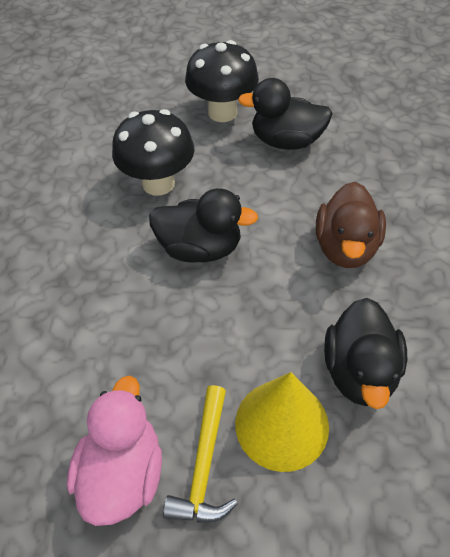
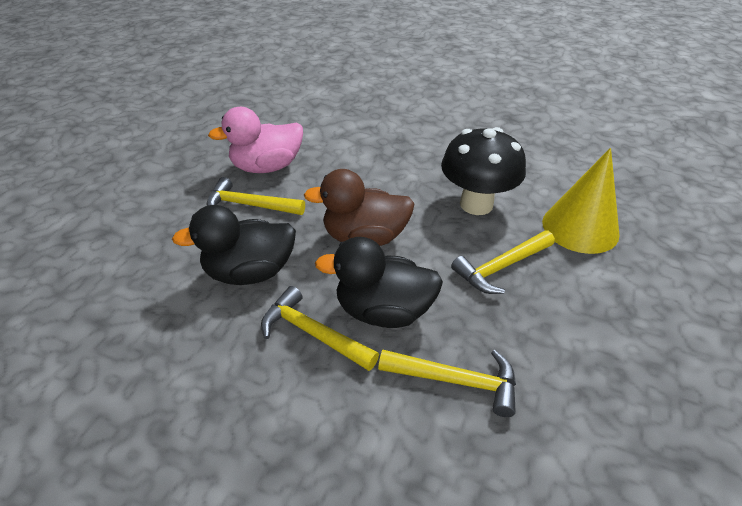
black duck: 3 -> 2
black mushroom: 2 -> 1
yellow hammer: 1 -> 4

